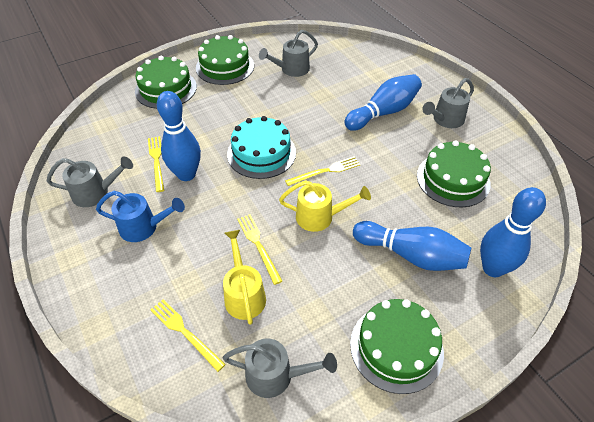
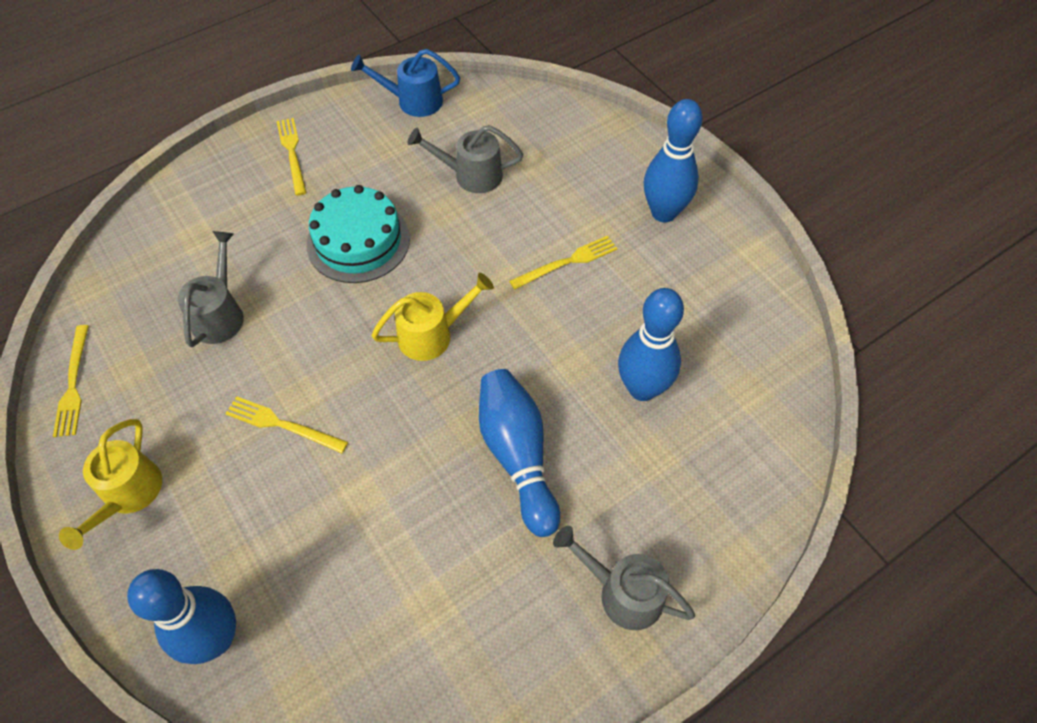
green cake: 4 -> 0
grey watering can: 4 -> 3

